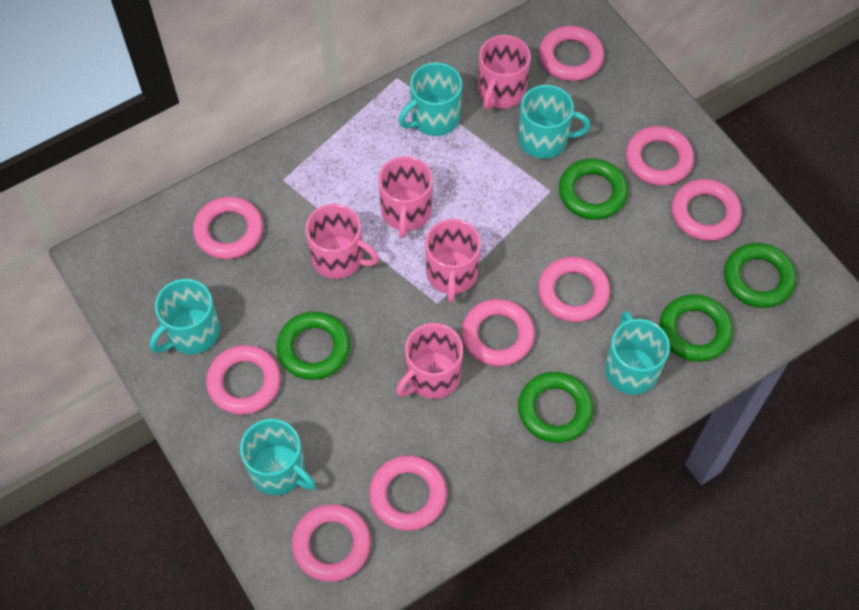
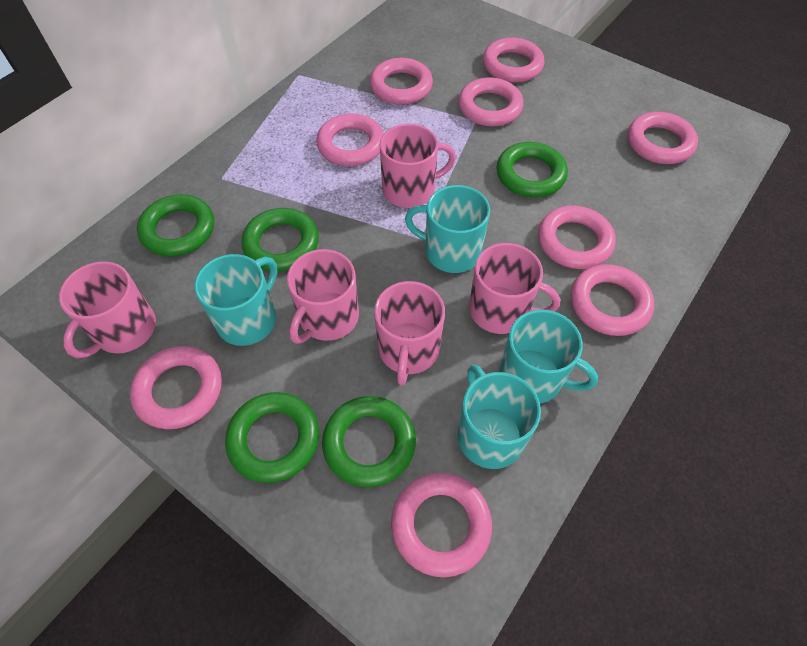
turquoise mug: 5 -> 4

